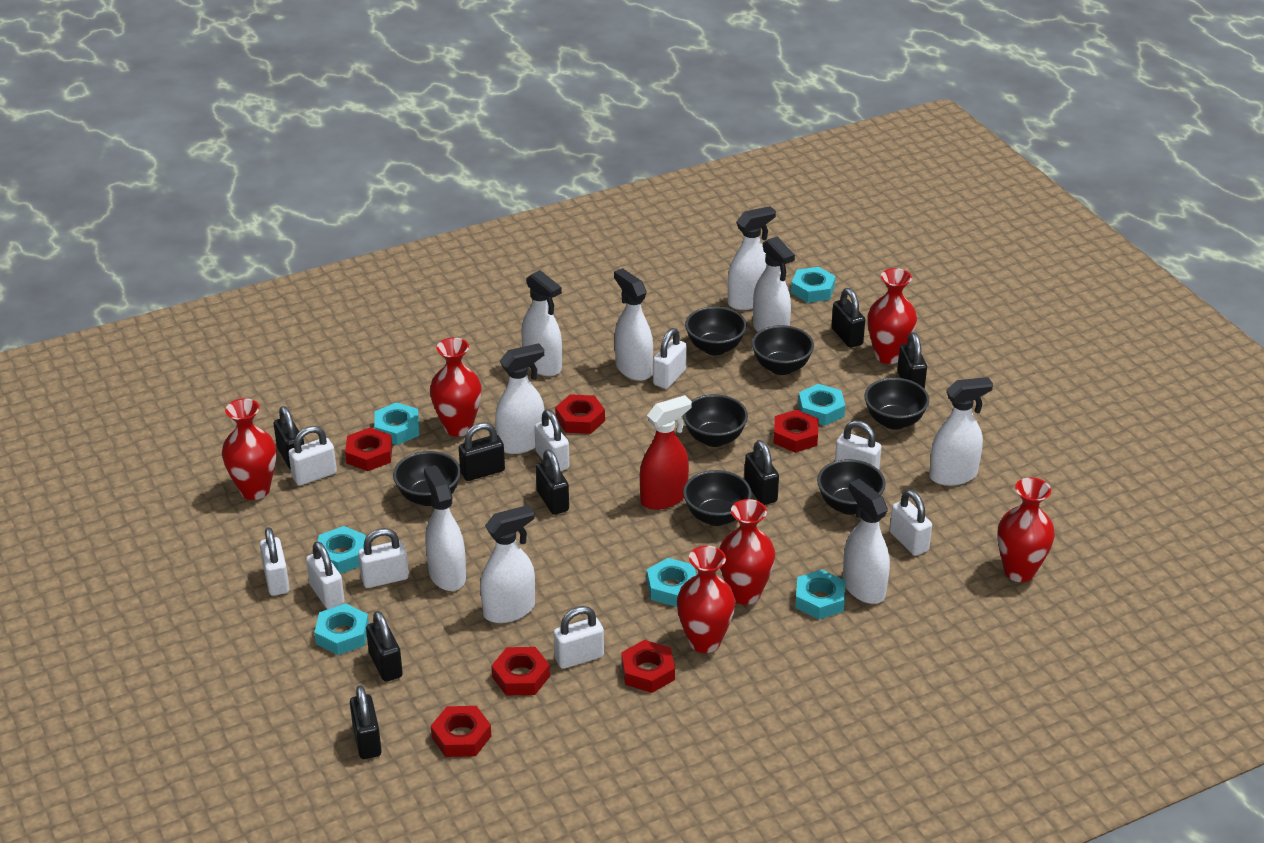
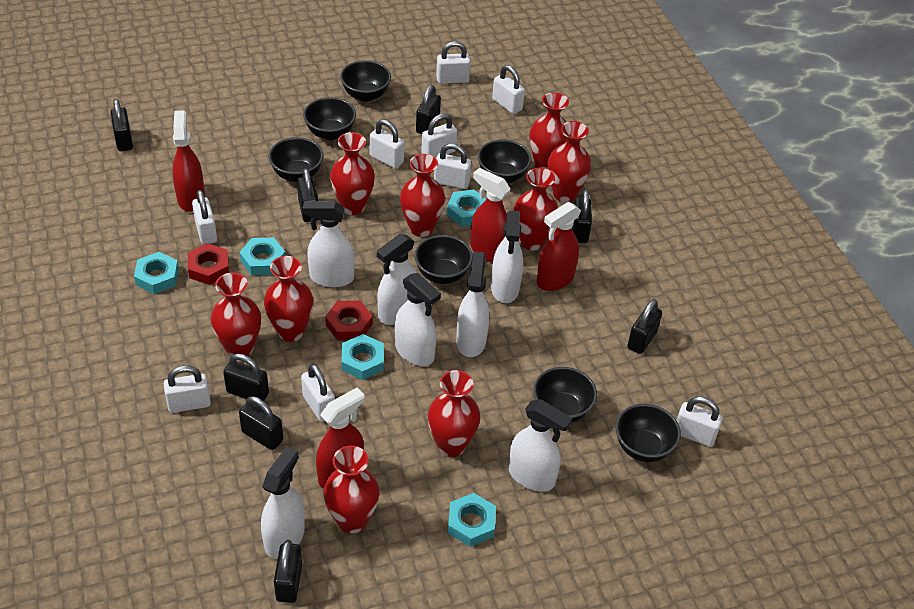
red nut: 6 -> 2
red spray bottle: 1 -> 4
red vase: 6 -> 9
turquoise nut: 7 -> 5
white spray bottle: 9 -> 7

